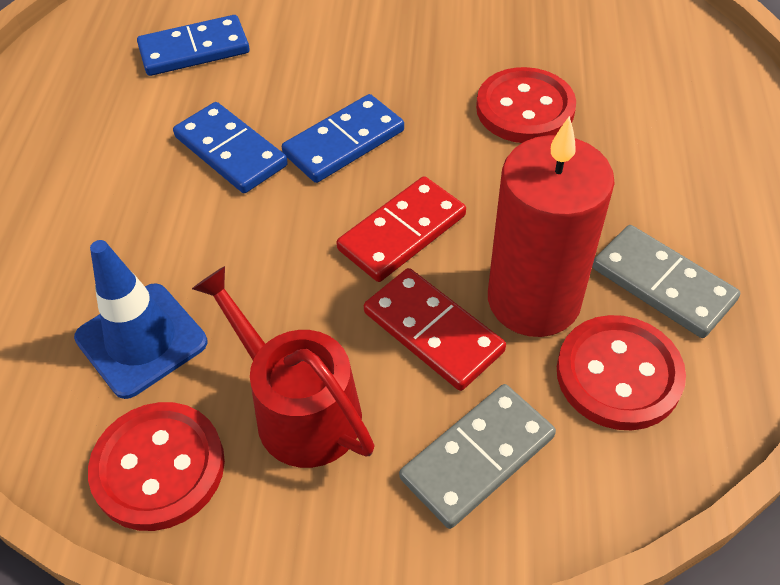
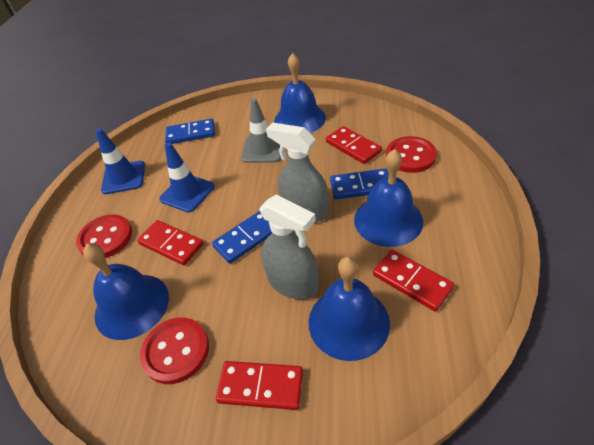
blue bell: 0 -> 4
blue traffic cone: 1 -> 2
grey domino: 2 -> 0
grey spray bottle: 0 -> 2
grey traffic cone: 0 -> 1
red candle: 1 -> 0
red domino: 2 -> 4
red watering can: 1 -> 0

